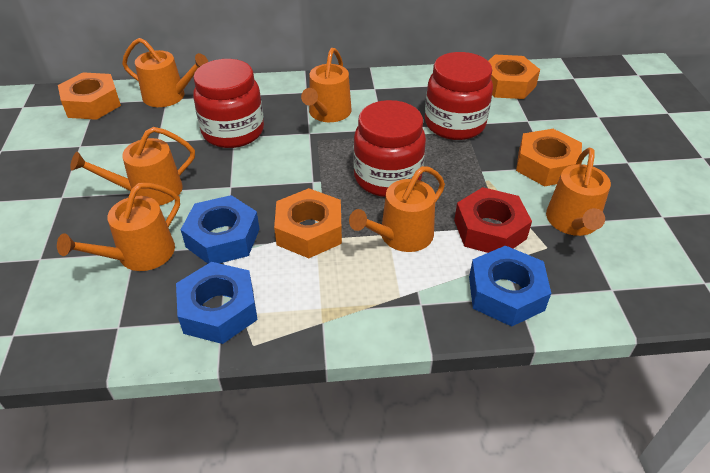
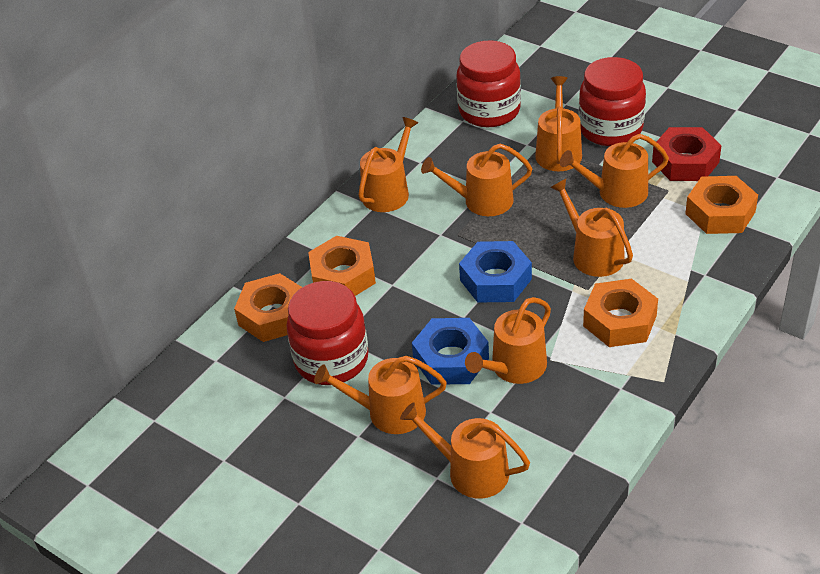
blue nut: 3 -> 2
orange watering can: 6 -> 8

